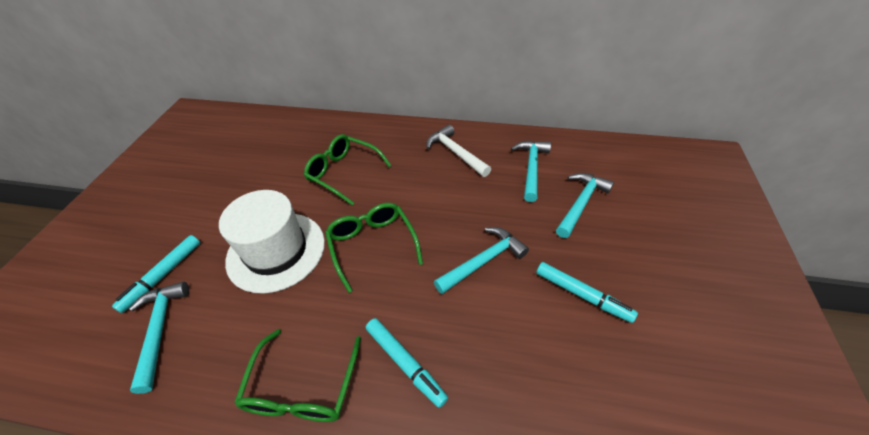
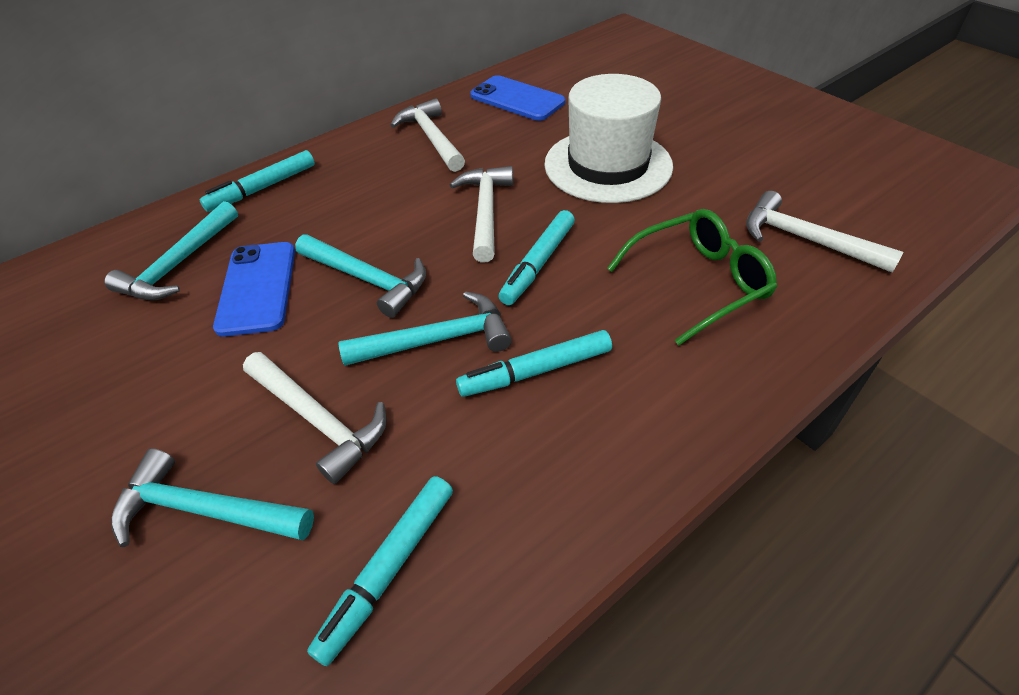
blue phone: 0 -> 2
green glasses: 3 -> 1
turquoise marker: 3 -> 4
white hammer: 1 -> 4

